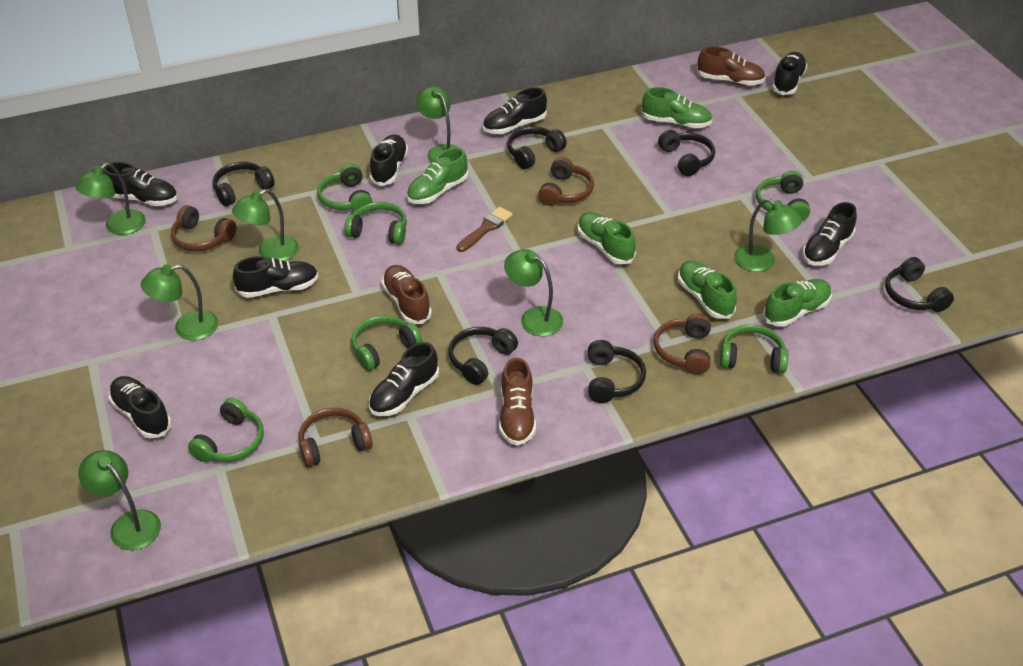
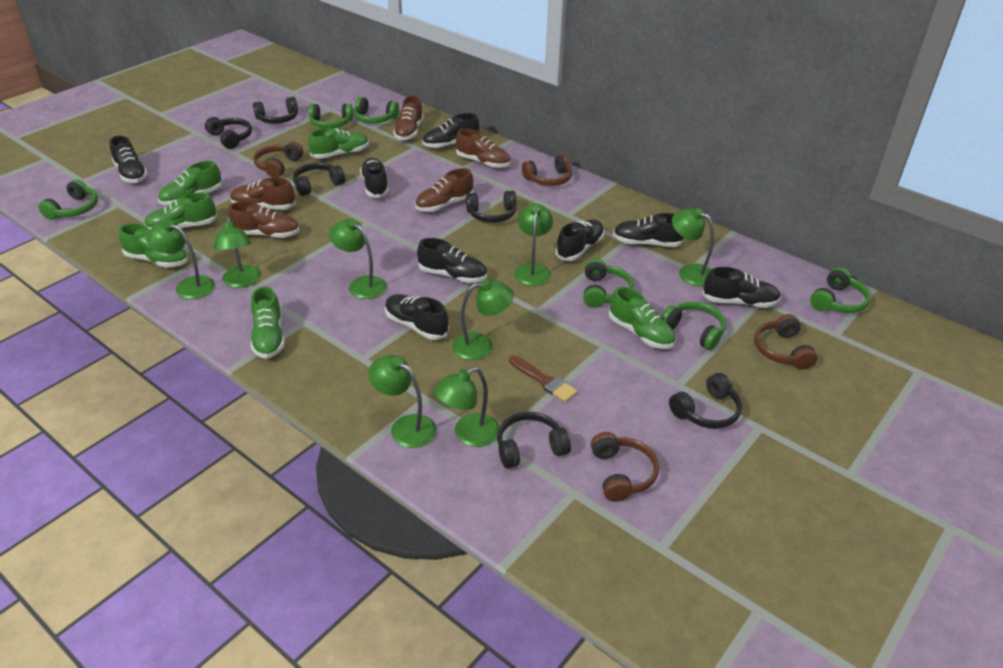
brown shoe: 3 -> 5
green lamp: 7 -> 8
green shoe: 5 -> 6

